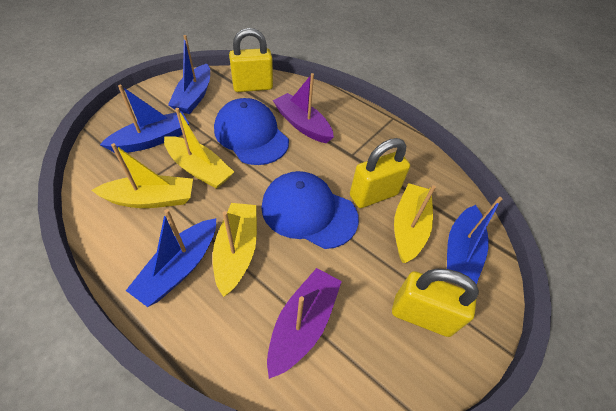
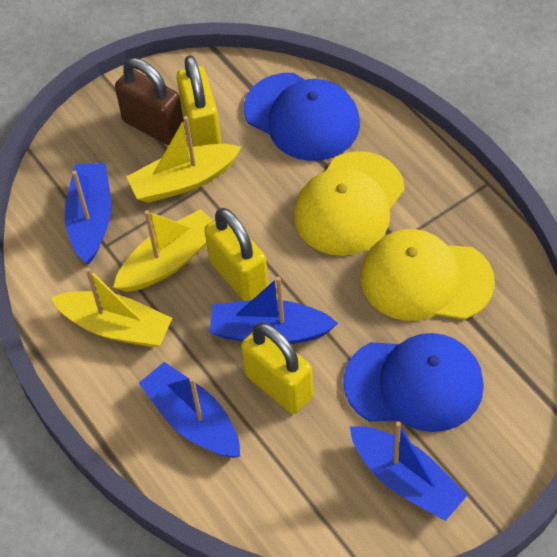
brown padlock: 0 -> 1
purple boat: 2 -> 0
yellow boat: 4 -> 3
yellow cap: 0 -> 2

